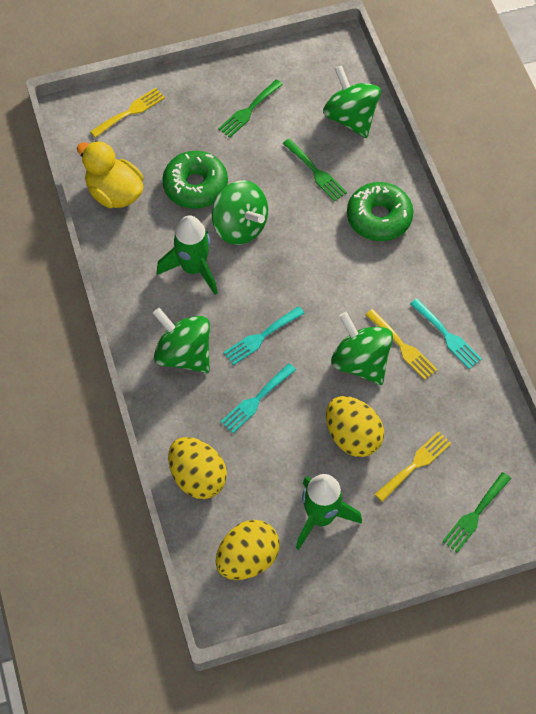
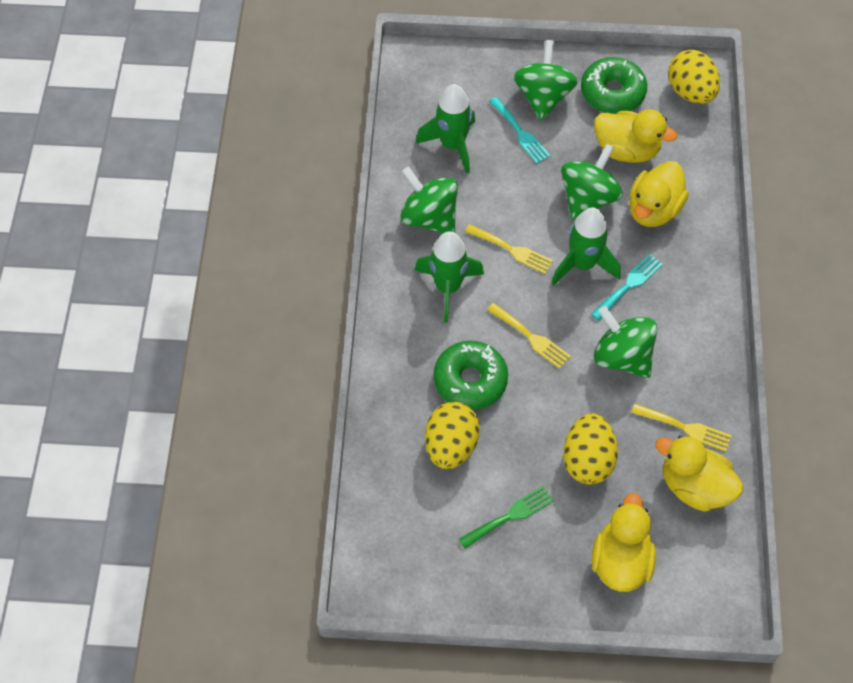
green fork: 3 -> 1
green rocket: 2 -> 3
turquoise fork: 3 -> 2
yellow duck: 1 -> 4

